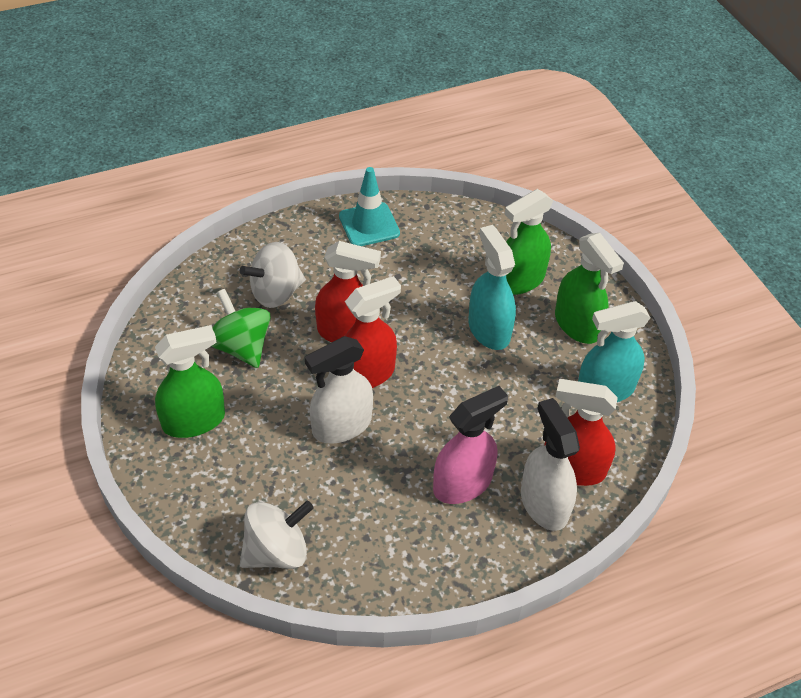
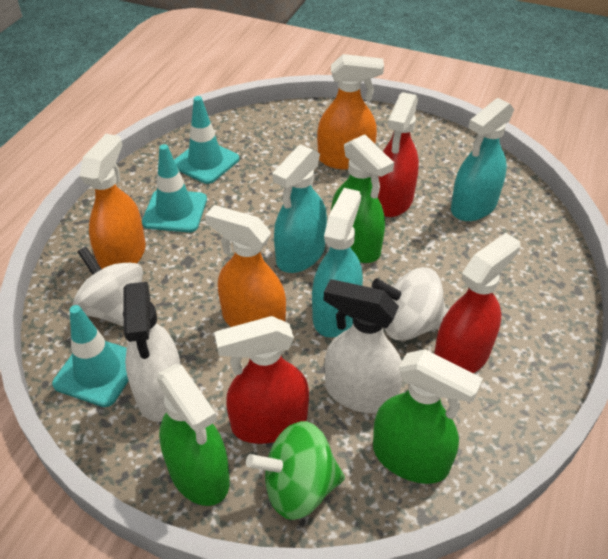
orange spray bottle: 0 -> 3
pink spray bottle: 1 -> 0
turquoise spray bottle: 2 -> 3
turquoise traffic cone: 1 -> 3

